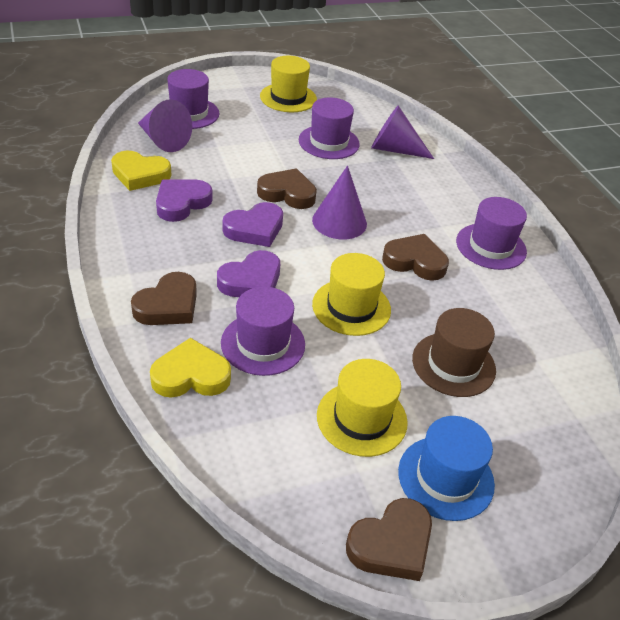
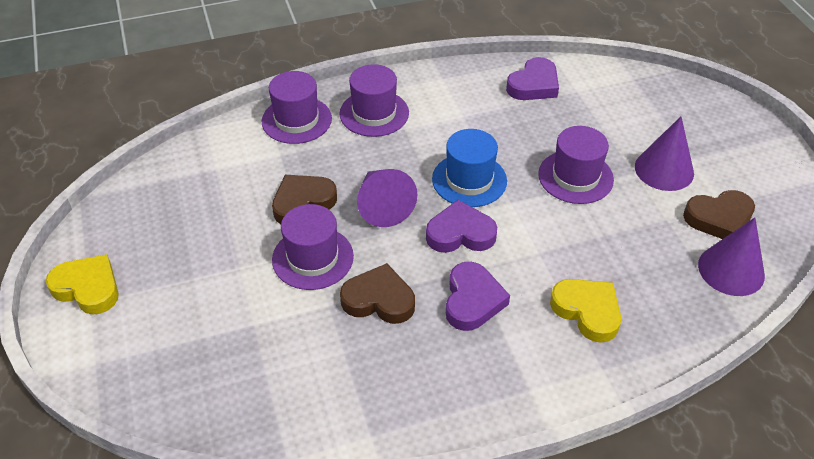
brown hat: 1 -> 0
brown heart: 4 -> 3
yellow hat: 3 -> 0

